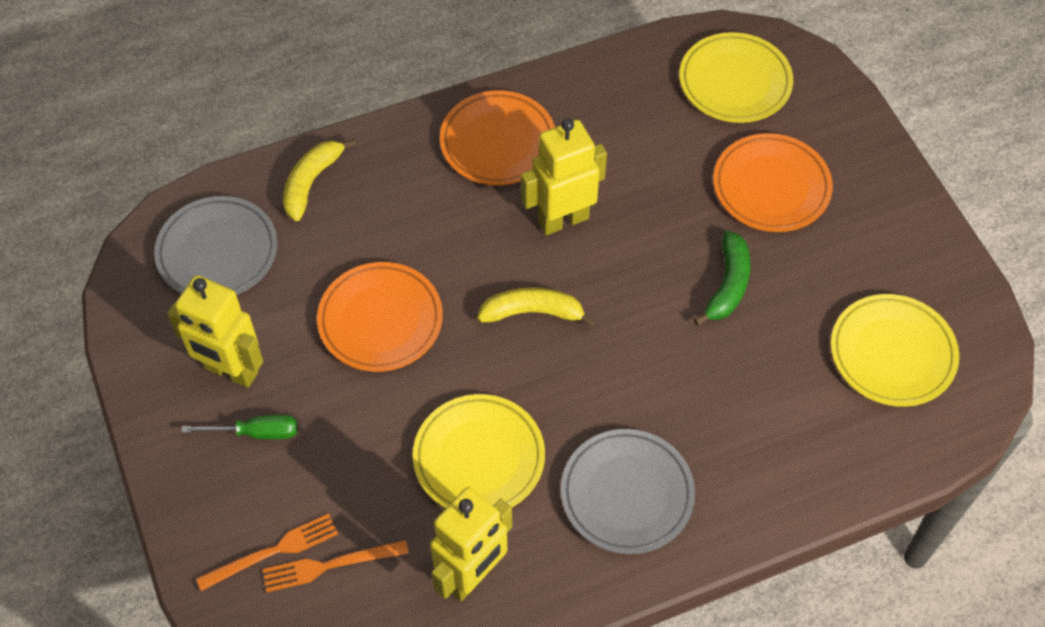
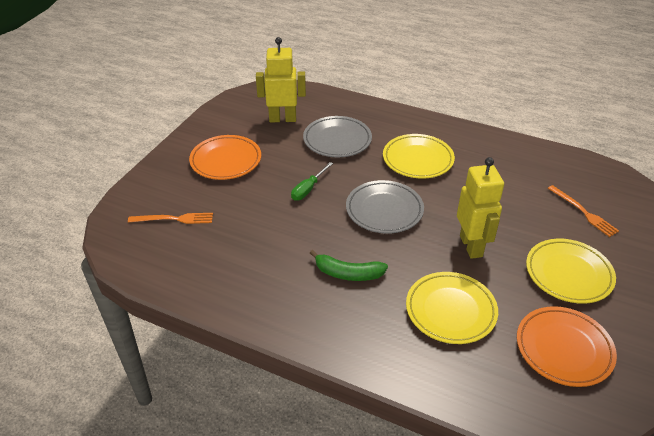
orange plate: 3 -> 2
yellow banana: 2 -> 0
yellow robot: 3 -> 2

